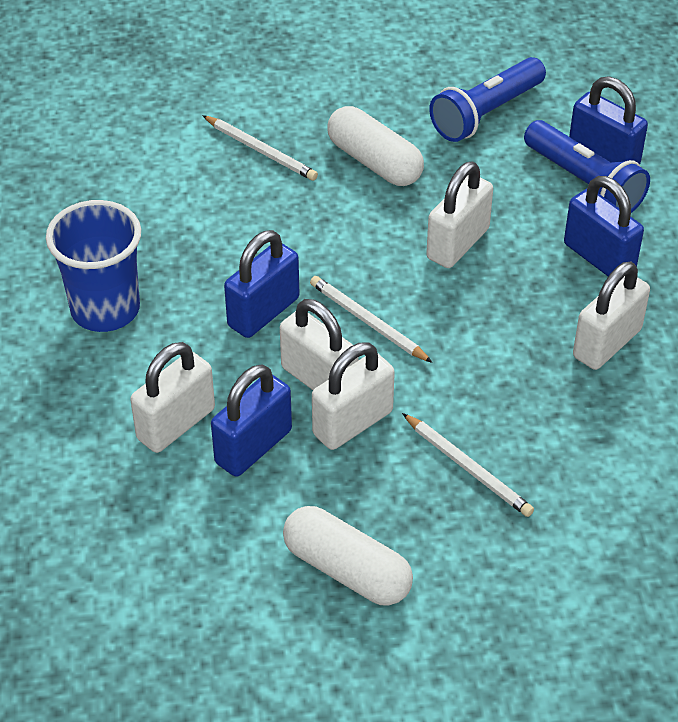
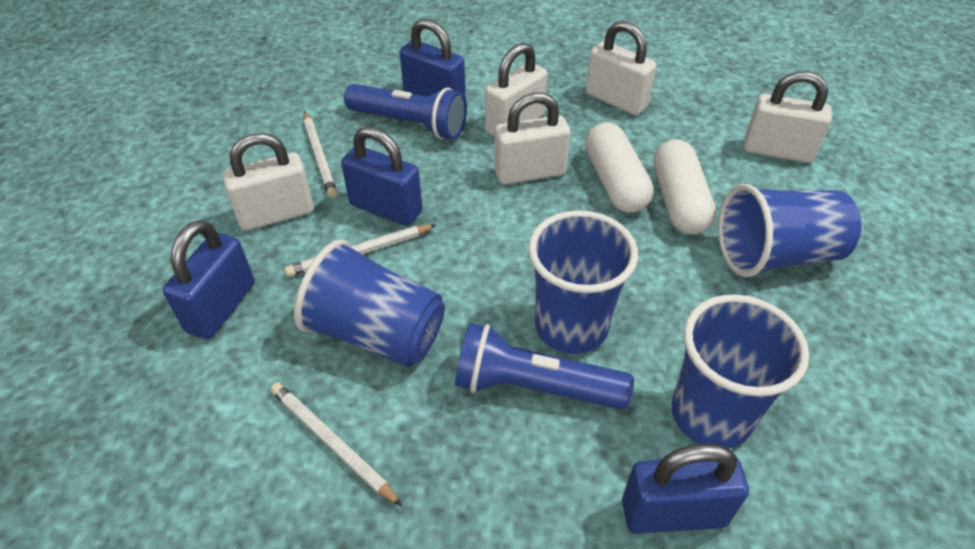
blue cup: 1 -> 4

